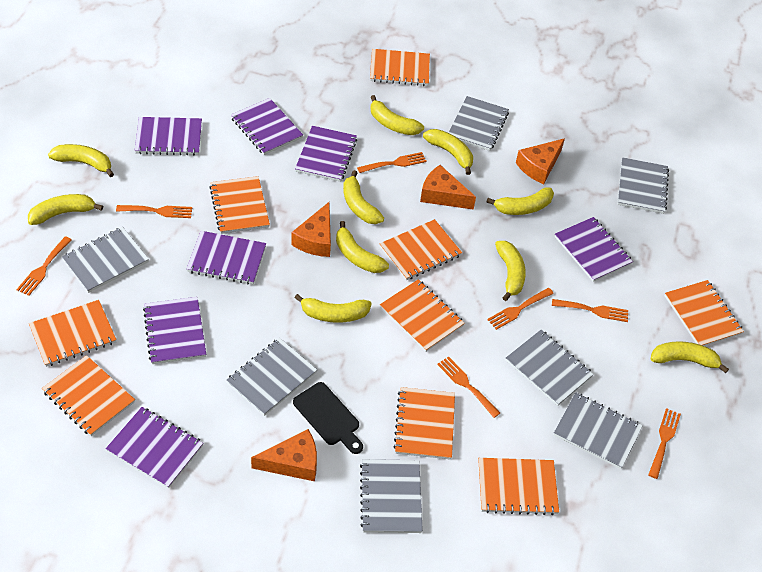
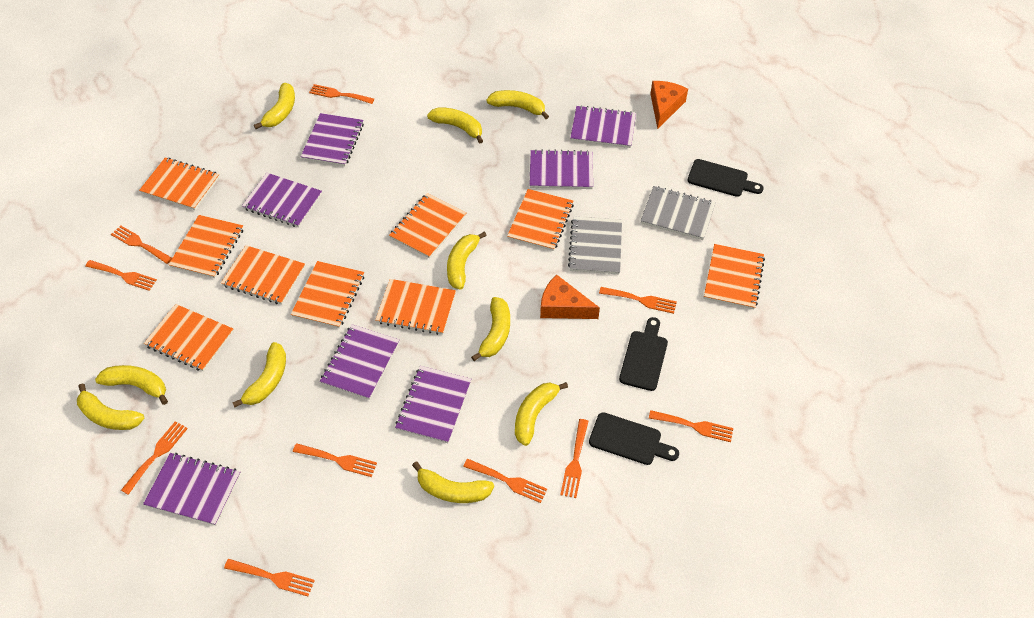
black cutting board: 1 -> 3
grey notebook: 7 -> 2
orange cheese: 4 -> 2
orange fork: 7 -> 10

